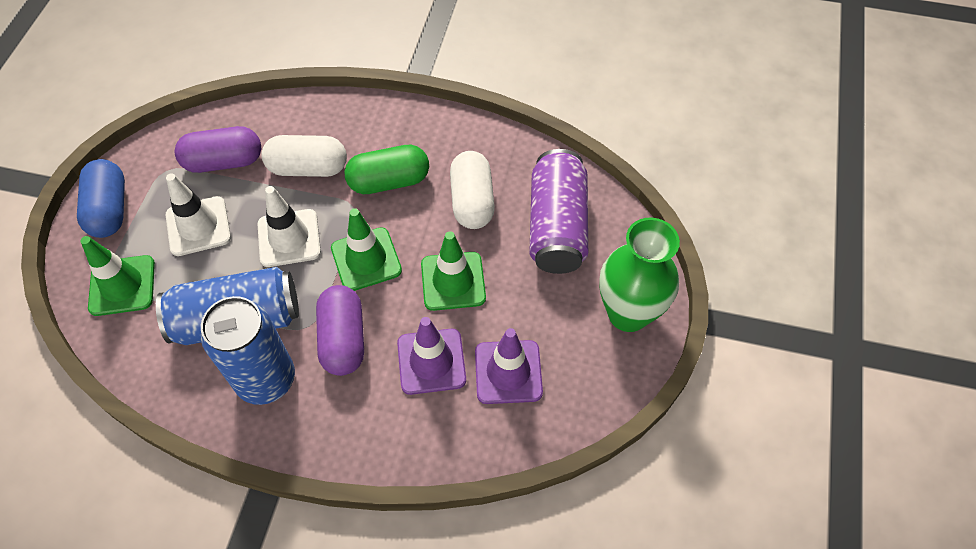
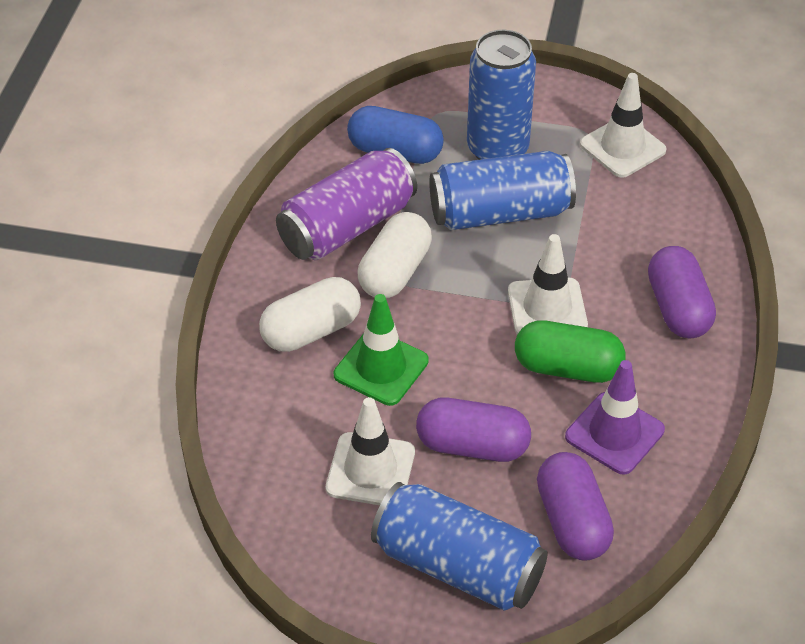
blue can: 2 -> 3
green traffic cone: 3 -> 1
green vase: 1 -> 0
purple capsule: 2 -> 3
purple traffic cone: 2 -> 1
white traffic cone: 2 -> 3

